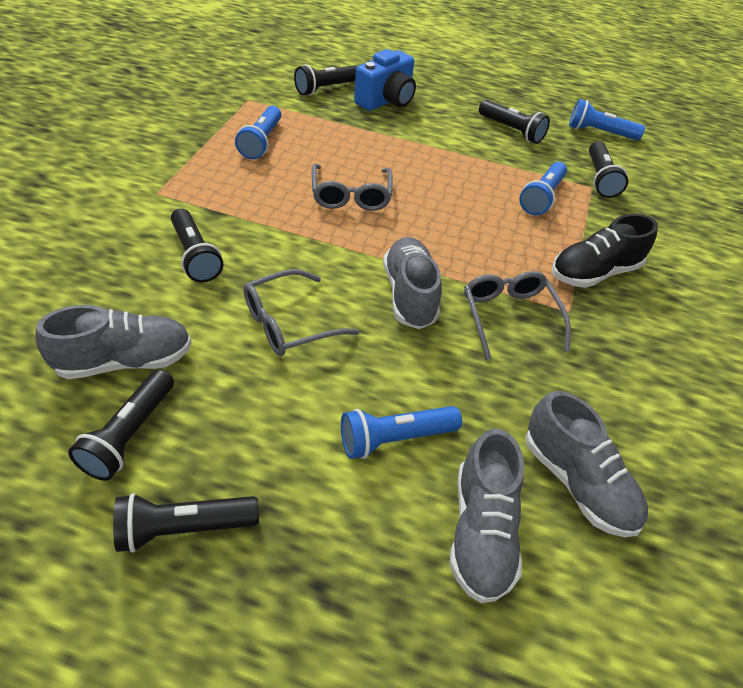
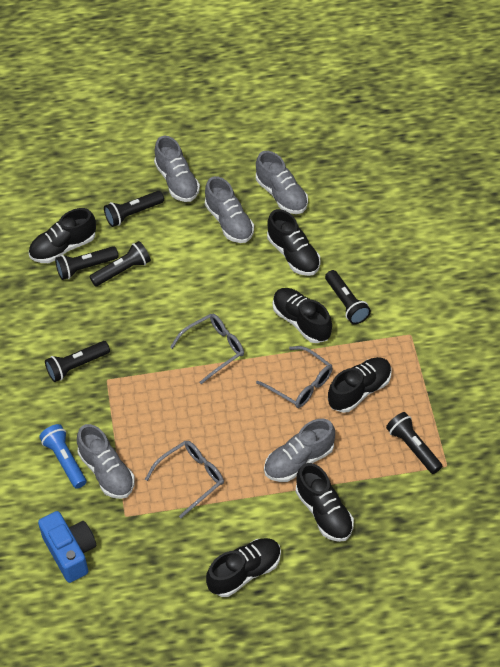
black shoe: 1 -> 6
blue flashlight: 4 -> 1
grey shoe: 4 -> 5

